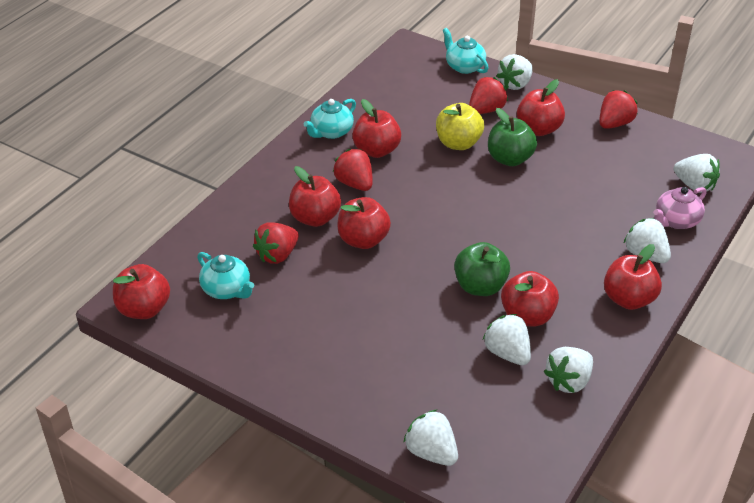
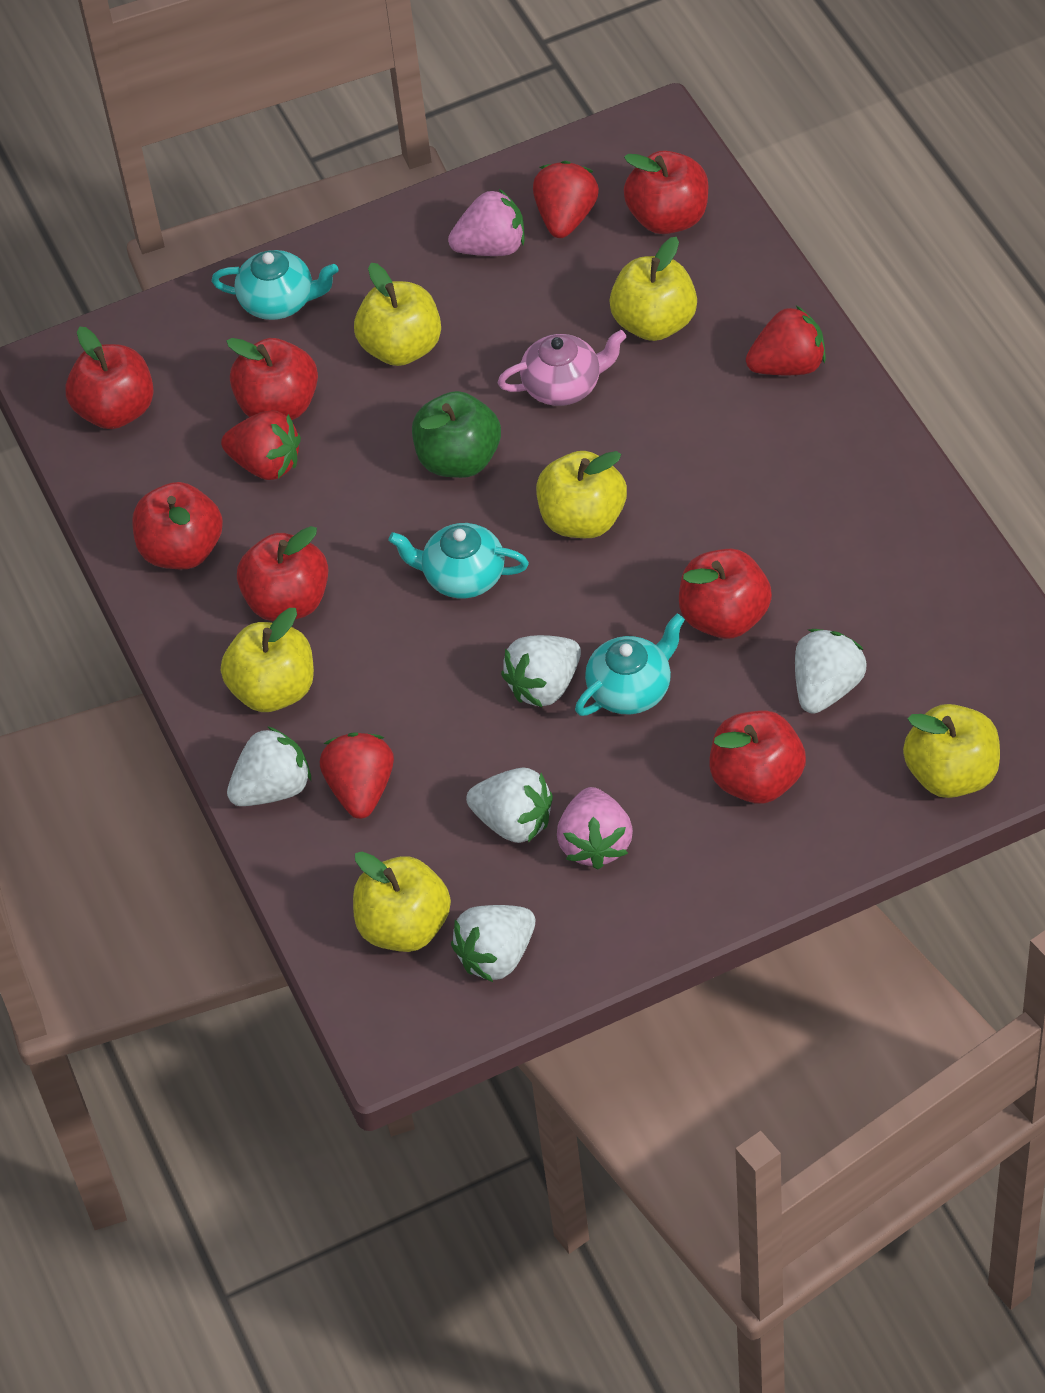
green apple: 2 -> 1
pink strawberry: 0 -> 2
white strawberry: 6 -> 5
yellow apple: 1 -> 6

